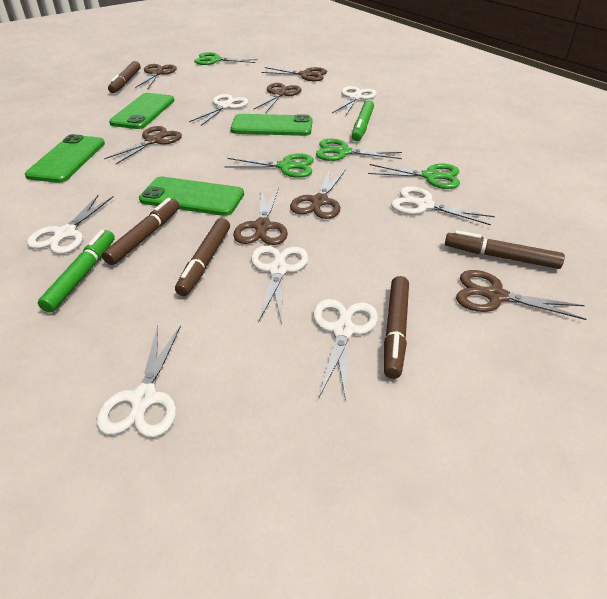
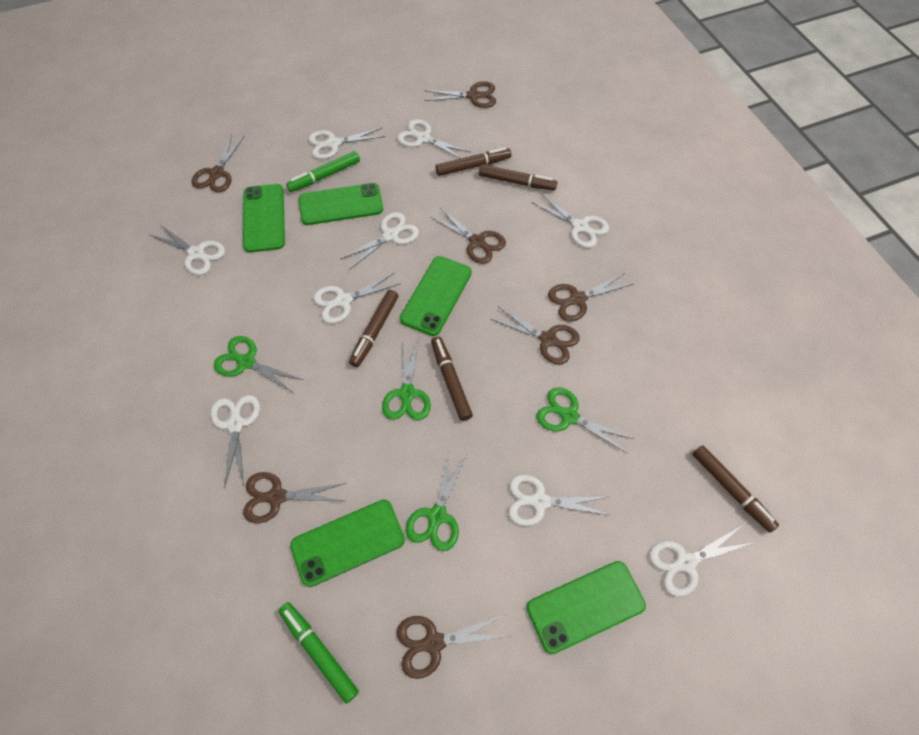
green phone: 4 -> 5
white scissors: 7 -> 9

